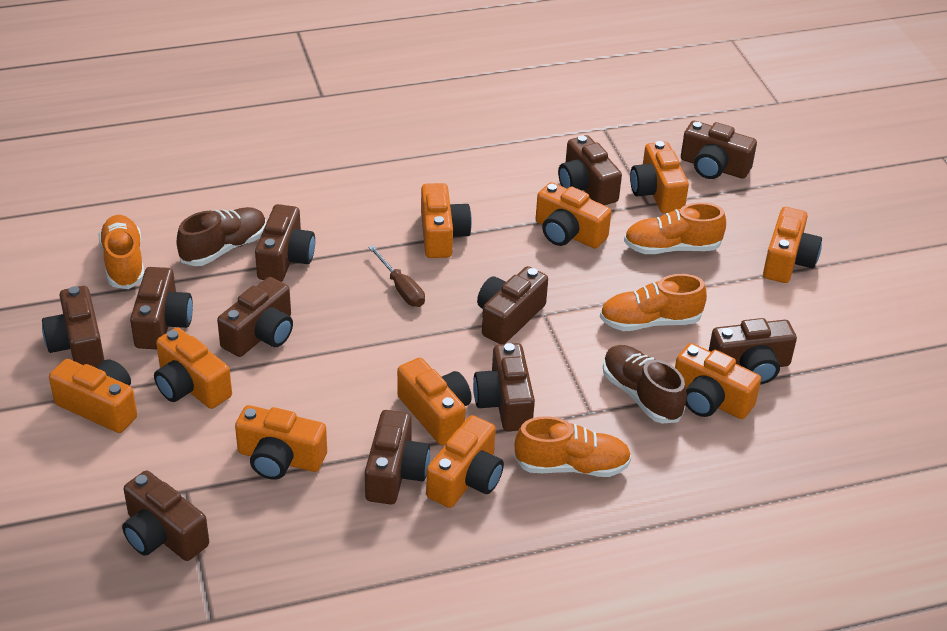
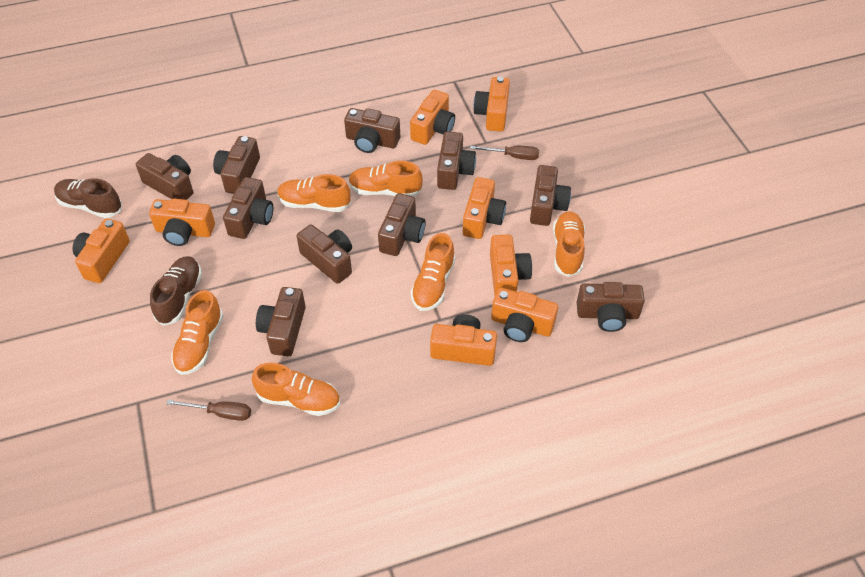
brown camera: 11 -> 10
brown screwdriver: 1 -> 2
orange camera: 10 -> 8
orange shoe: 4 -> 6

